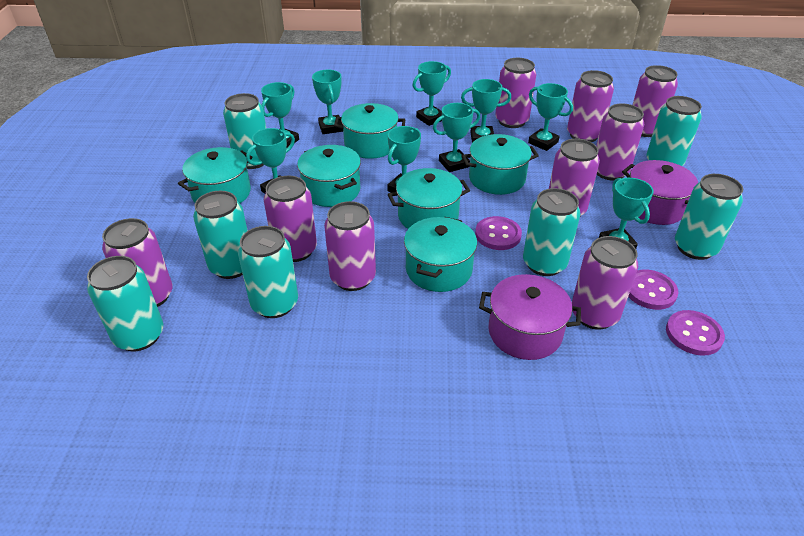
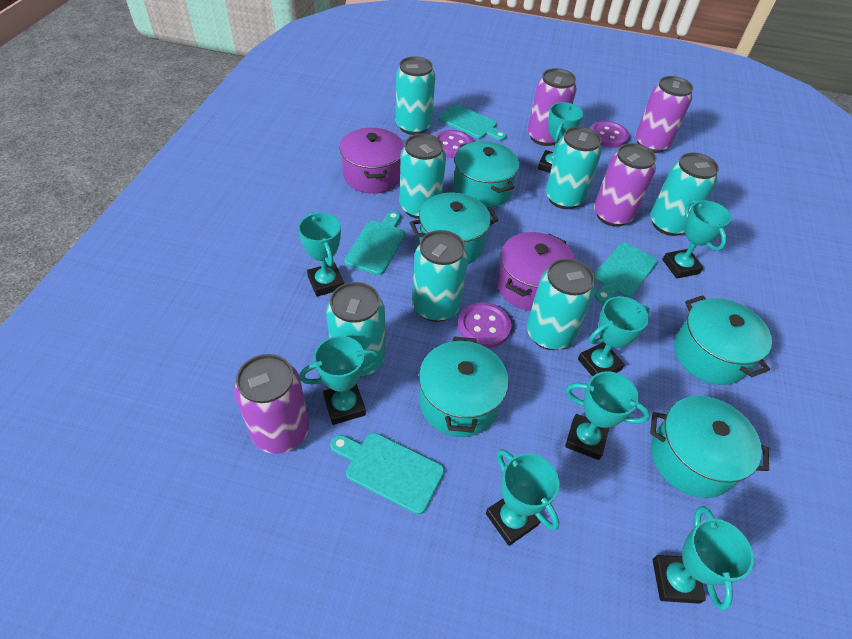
purple can: 9 -> 4
turquoise cutting board: 0 -> 4
turquoise pot: 6 -> 5
turquoise trophy: 9 -> 8

